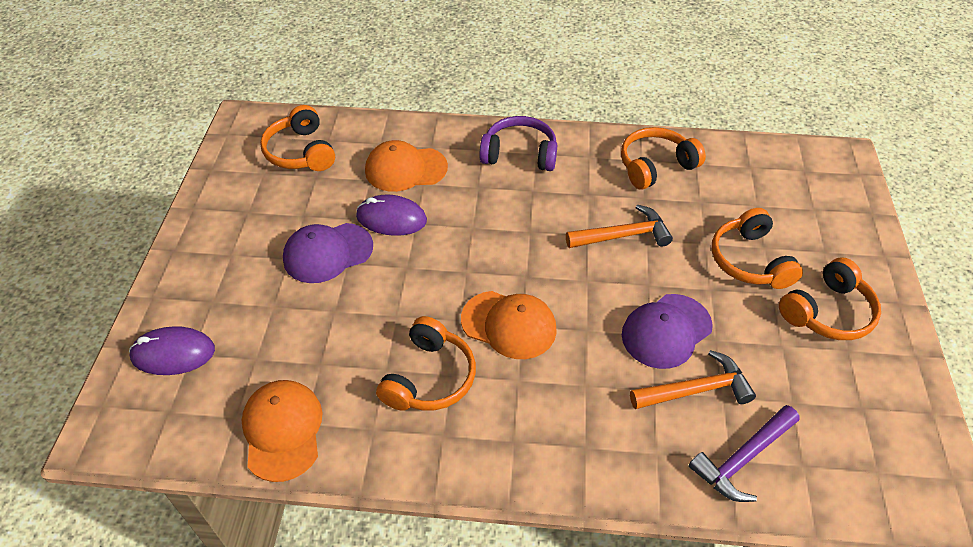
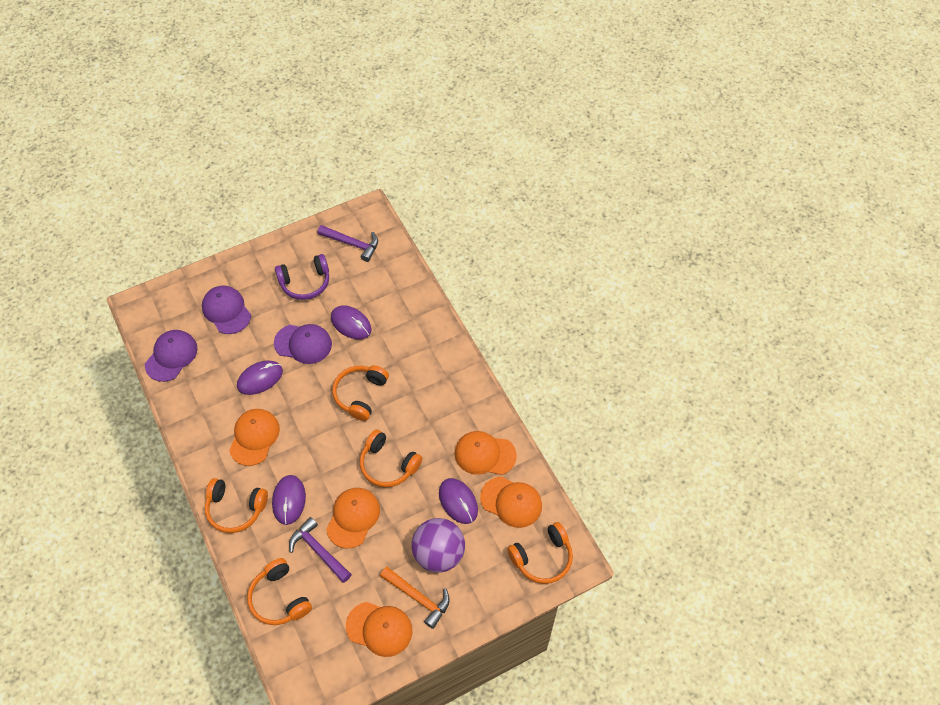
orange cap: 3 -> 5
orange hammer: 2 -> 1
purple ball: 0 -> 1
purple cap: 2 -> 3
purple hammer: 1 -> 2
purple mouse: 2 -> 4

